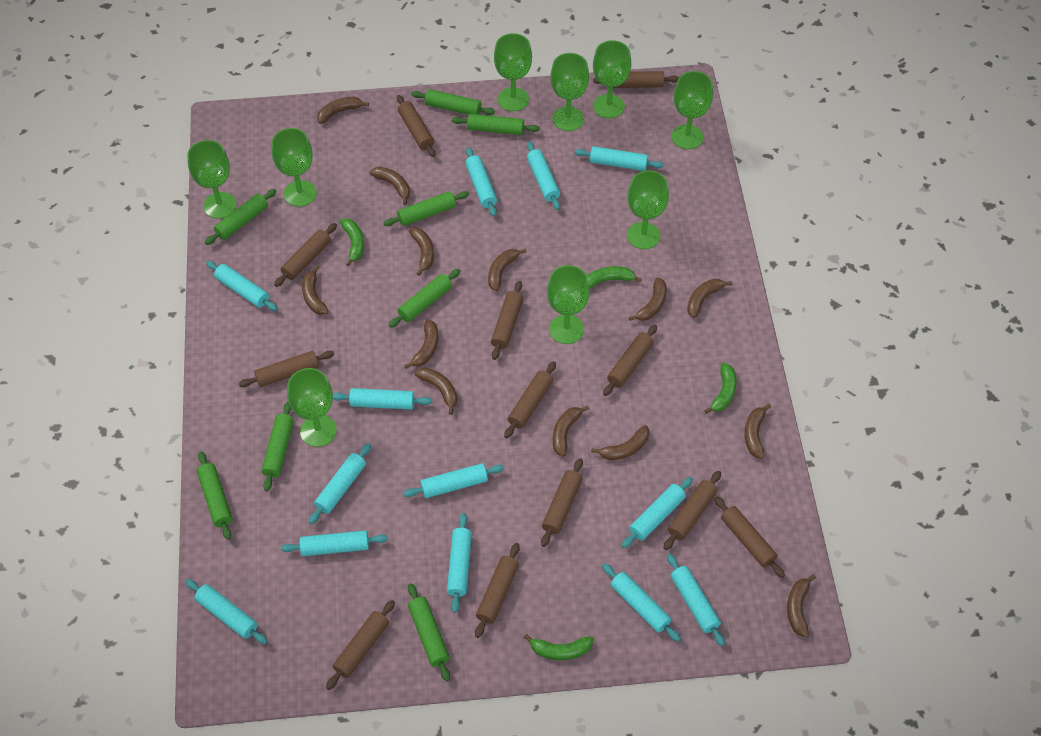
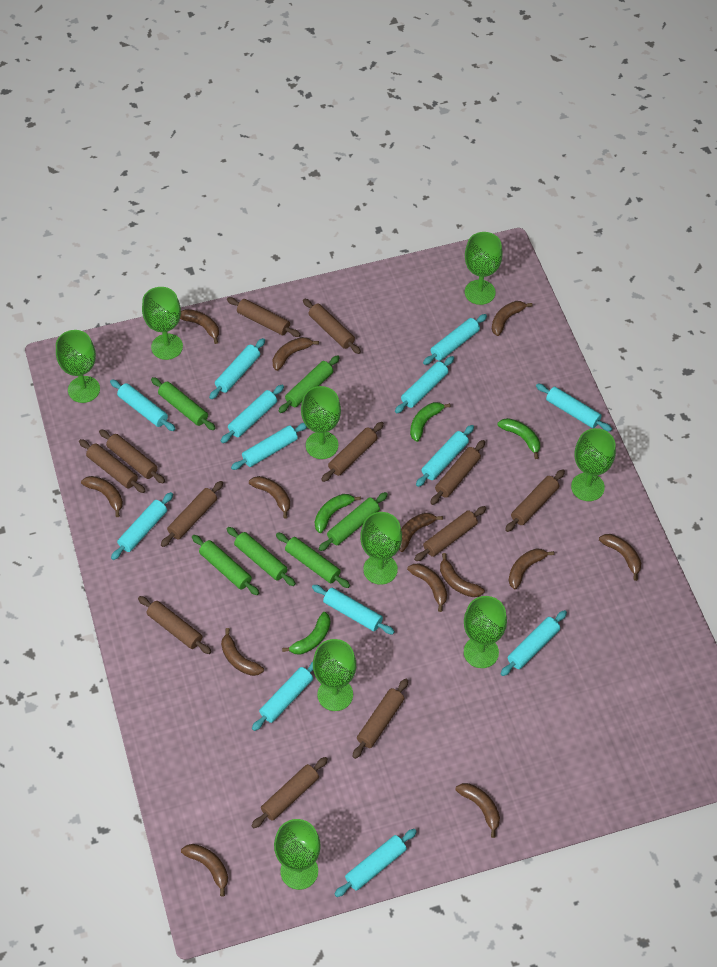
green rolling pin: 8 -> 6

